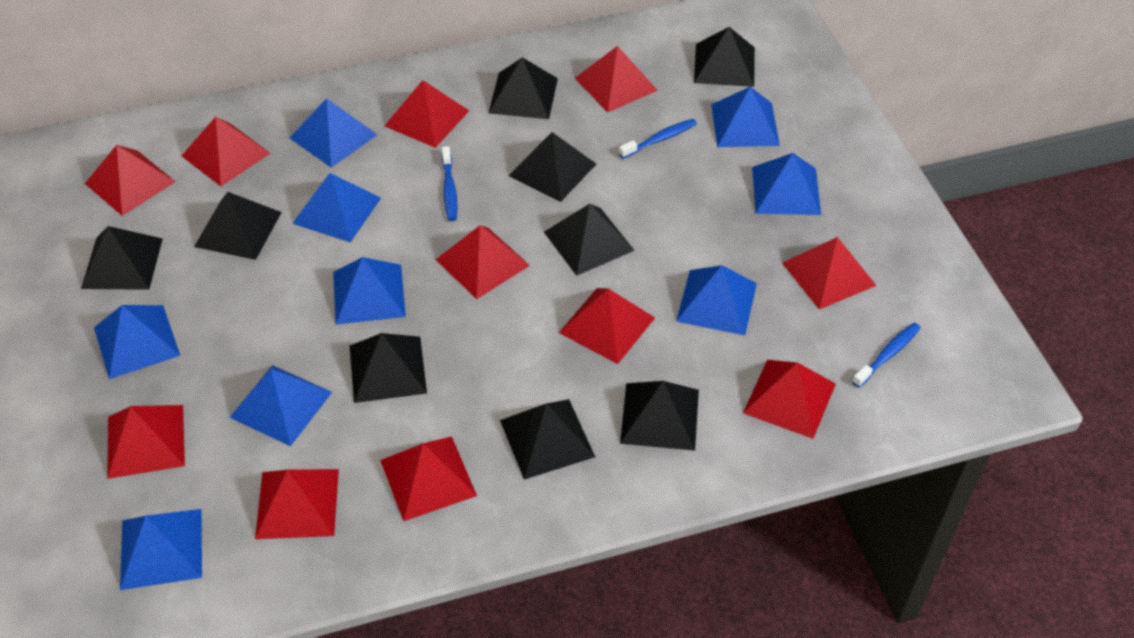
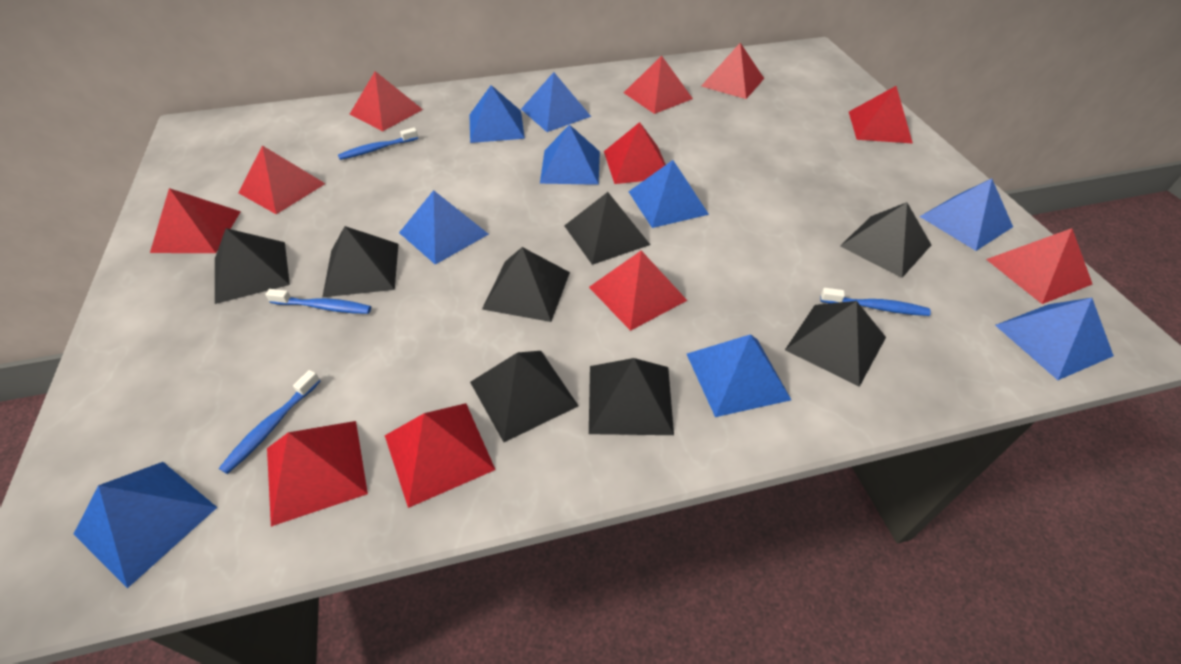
black pyramid: 9 -> 8
blue toothbrush: 3 -> 4

